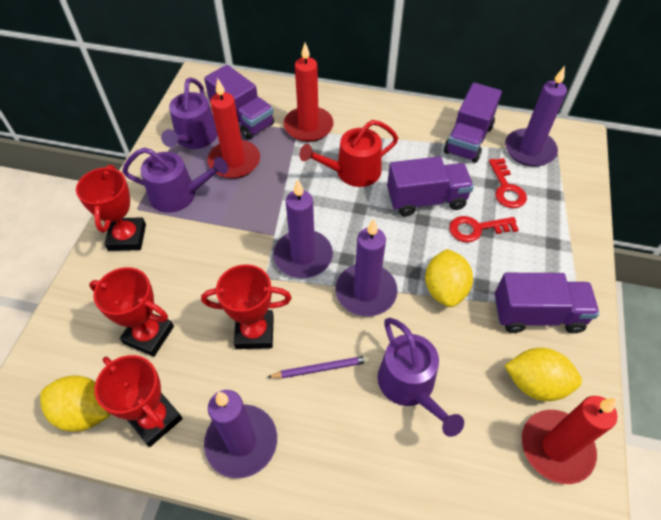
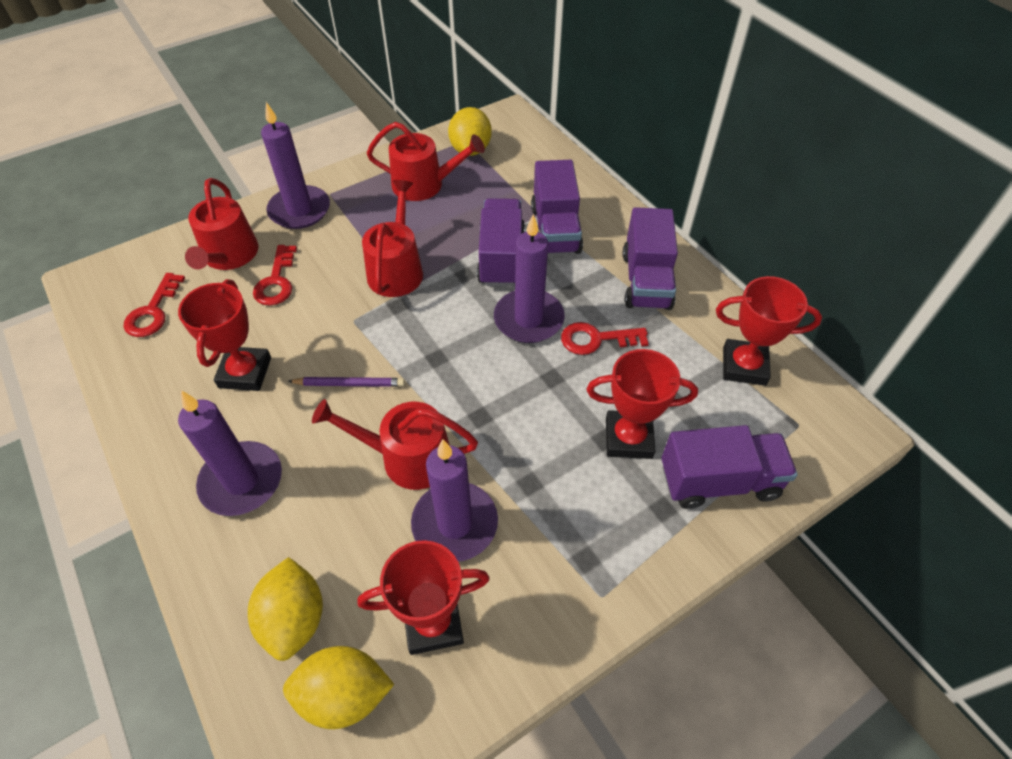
purple watering can: 3 -> 0
red candle: 3 -> 0
red key: 2 -> 3
red watering can: 1 -> 4

